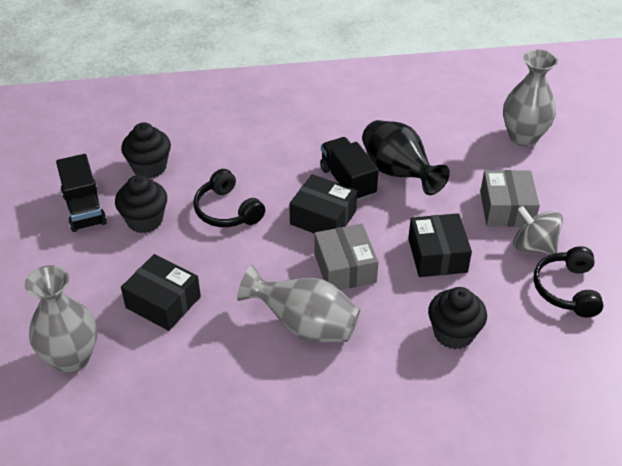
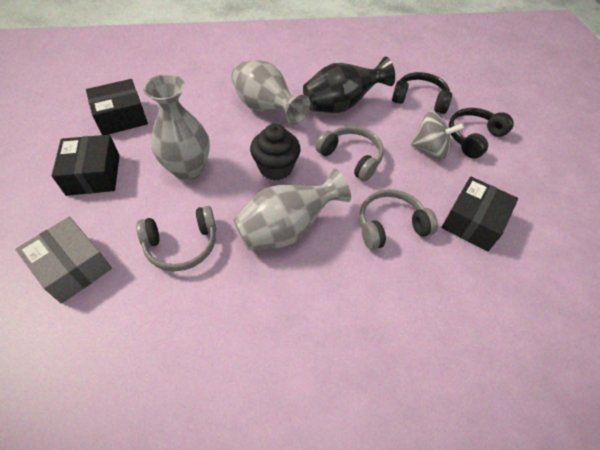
black cupcake: 3 -> 1
black truck: 2 -> 0
grey box: 2 -> 1
grey headphones: 0 -> 3

